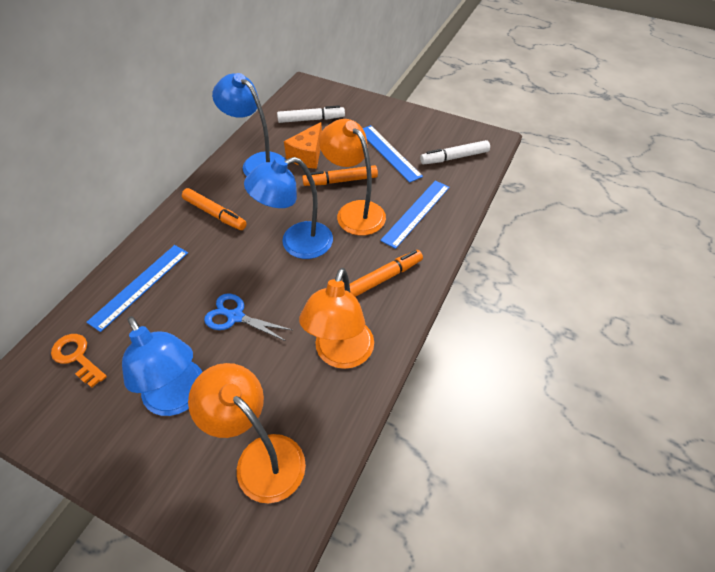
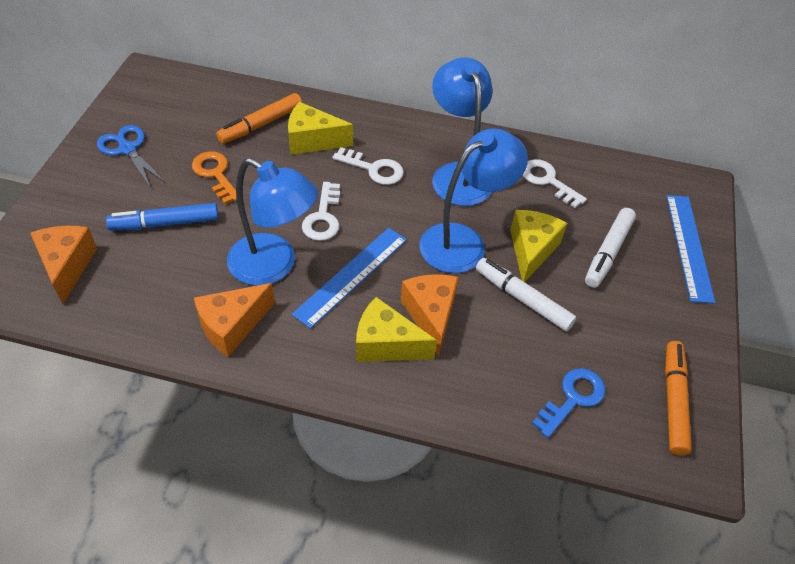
blue key: 0 -> 1
blue marker: 0 -> 1
blue ruler: 3 -> 2
orange cheese: 1 -> 3
orange lamp: 3 -> 0
orange marker: 3 -> 2
white key: 0 -> 3
yellow cheese: 0 -> 3

